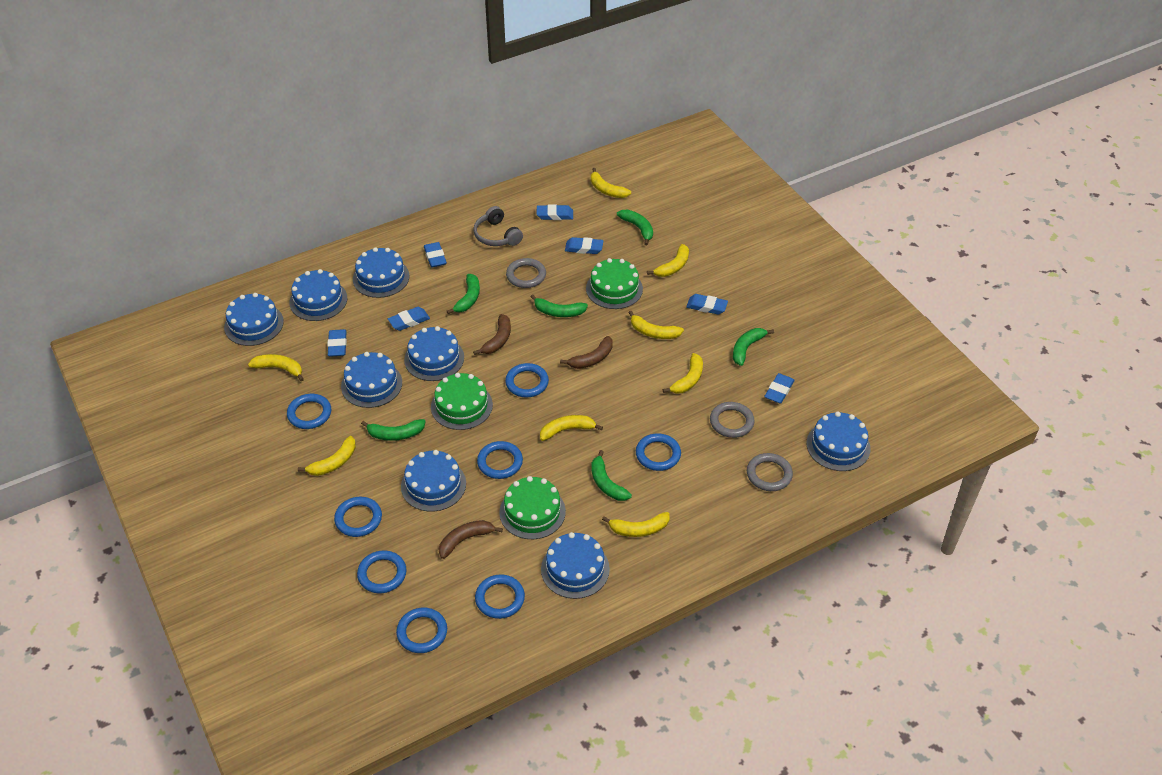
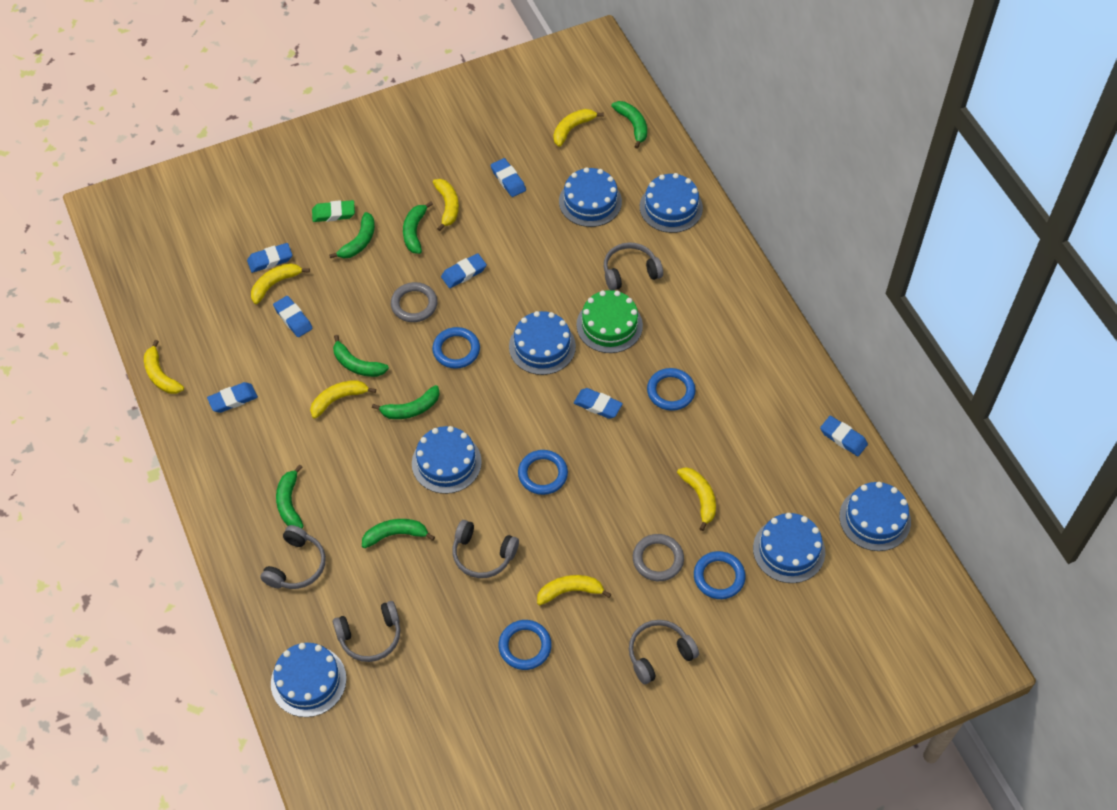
blue cake: 8 -> 7
blue ring: 8 -> 5
brown banana: 3 -> 0
green banana: 6 -> 7
green cake: 3 -> 1
green eraser: 0 -> 1
grey headphones: 1 -> 5
grey ring: 3 -> 2
yellow banana: 8 -> 7

